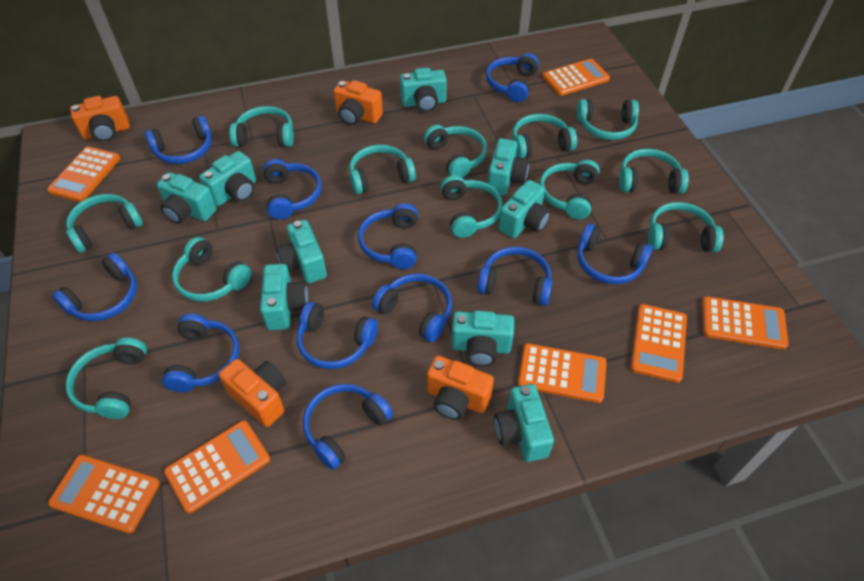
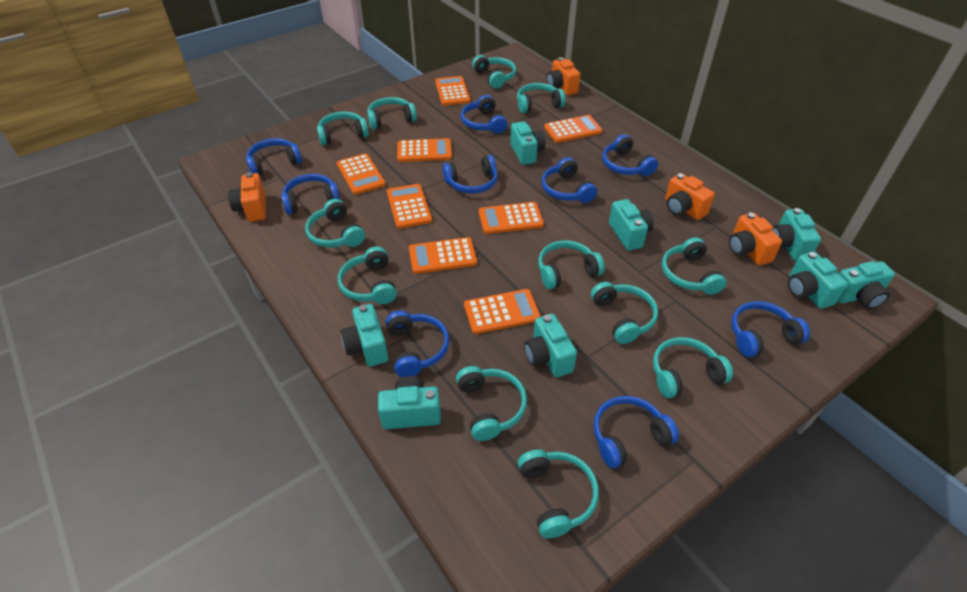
blue headphones: 11 -> 9
orange calculator: 7 -> 8
turquoise camera: 9 -> 8

